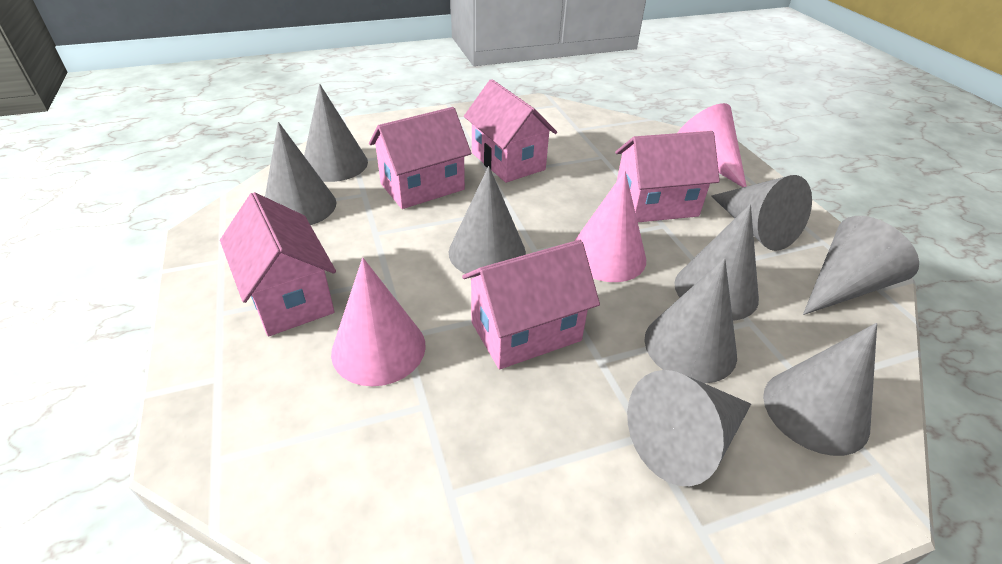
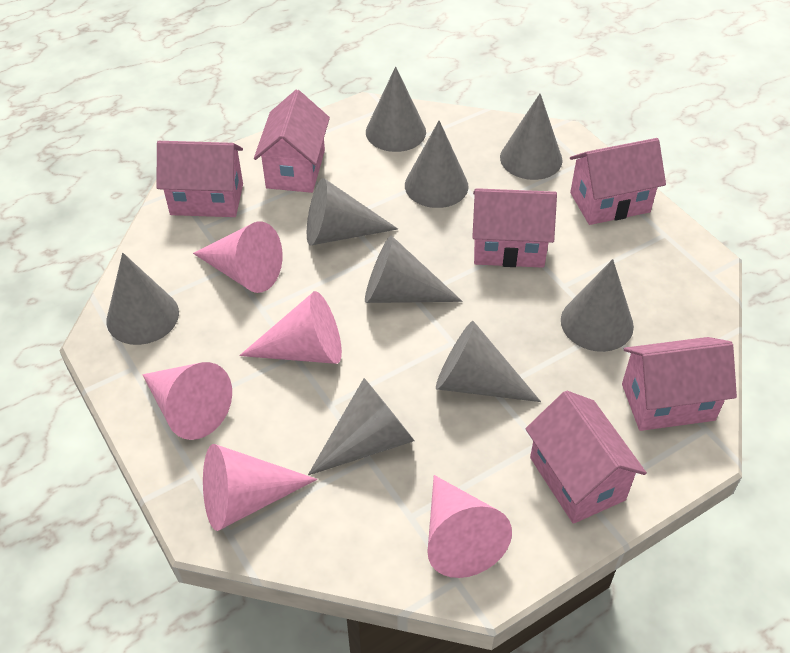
pink cone: 3 -> 5
pink house: 5 -> 6

